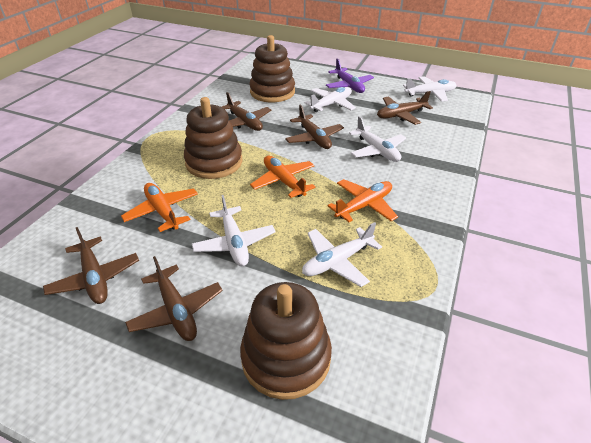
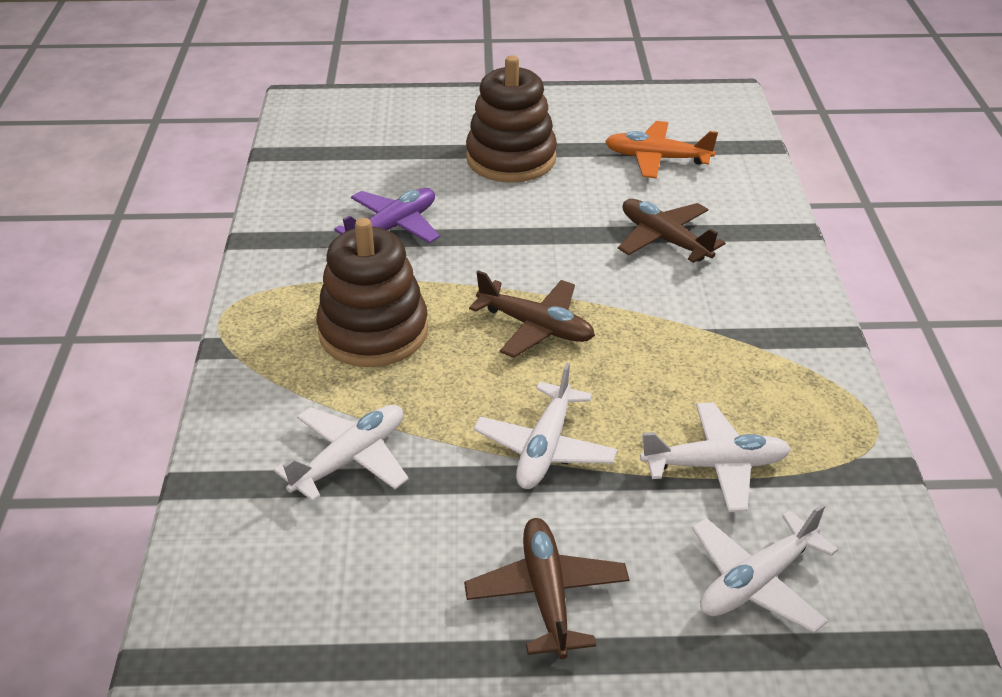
brown plane: 5 -> 3
brown stacking toy: 3 -> 2
orange plane: 3 -> 1
white plane: 5 -> 4

